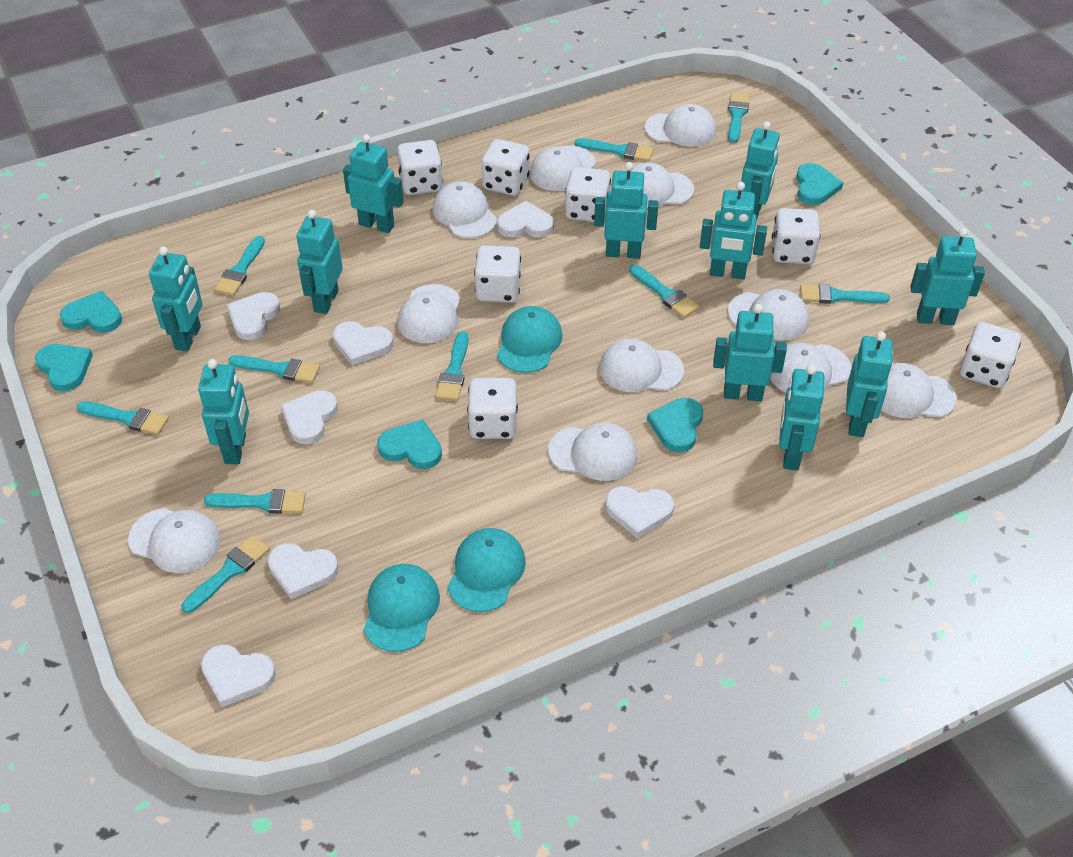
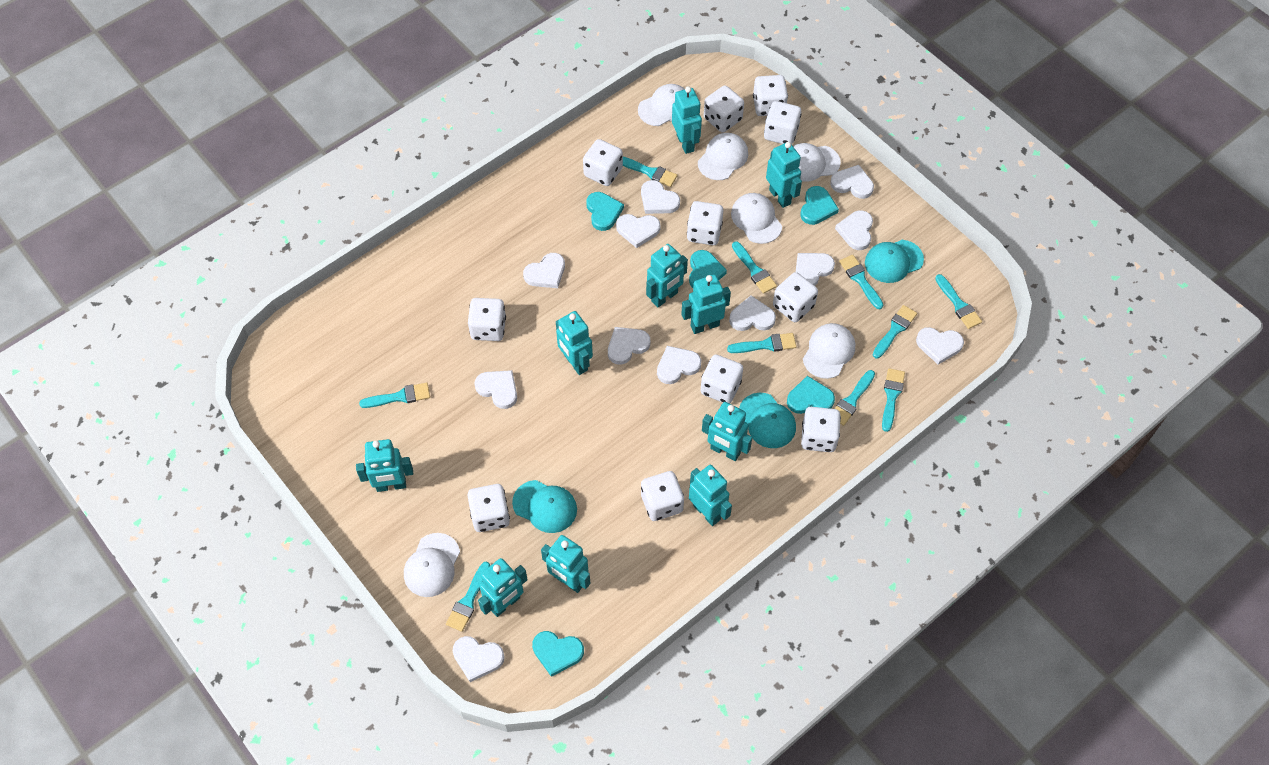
turquoise robot: 11 -> 10
white cap: 11 -> 6
white dice: 7 -> 11
white heart: 7 -> 12

